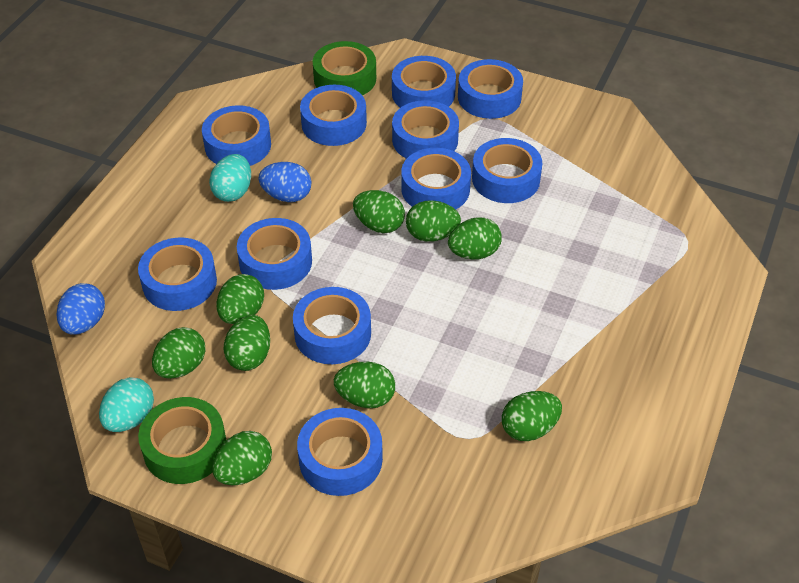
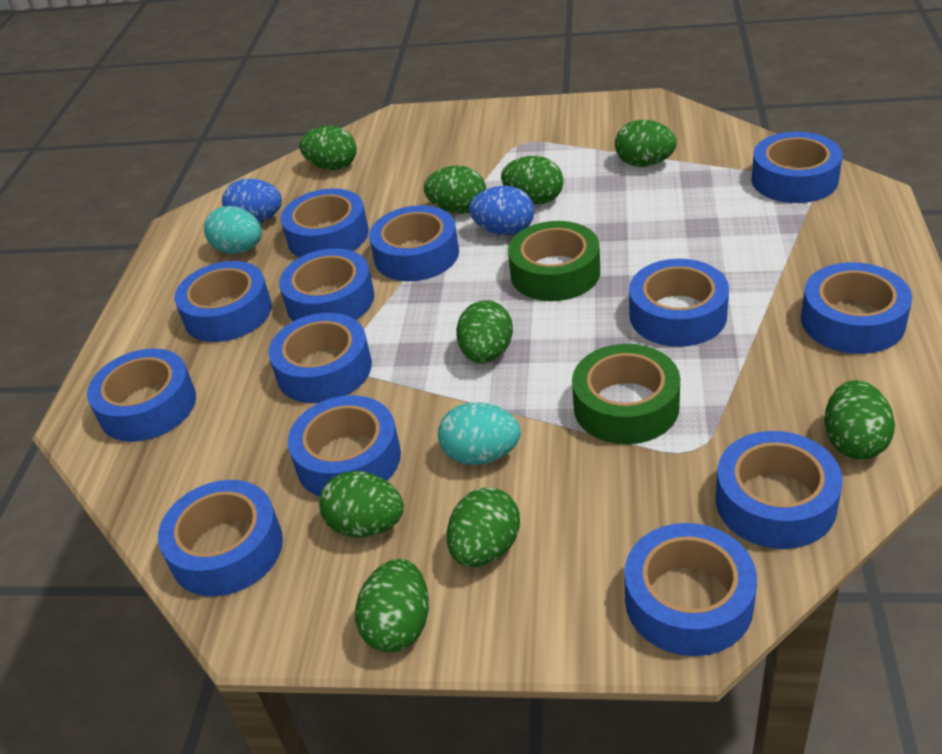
blue tape: 11 -> 13

